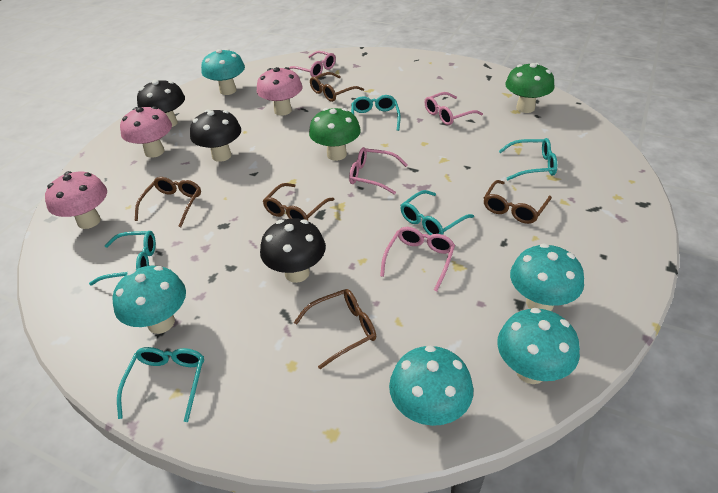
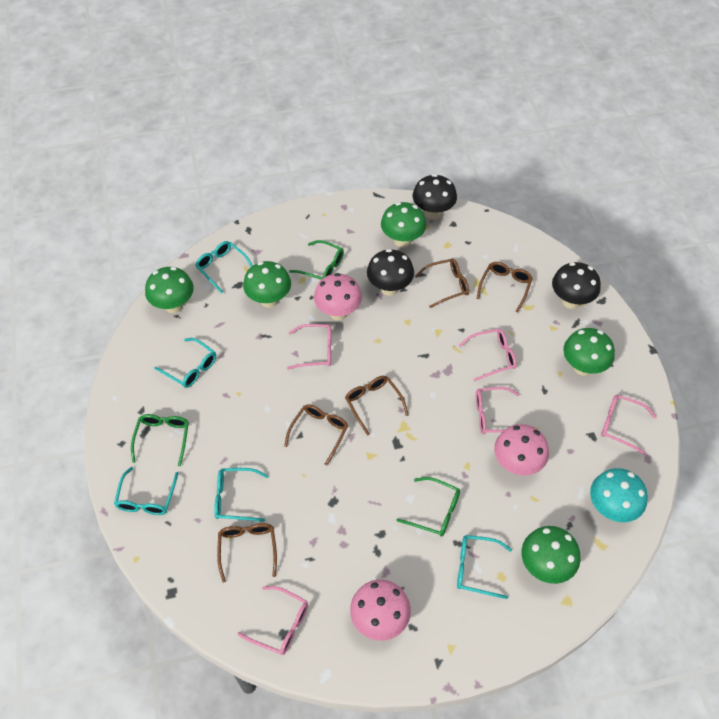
green glasses: 0 -> 3
green mushroom: 2 -> 5
pink glasses: 4 -> 5
turquoise mushroom: 5 -> 1

